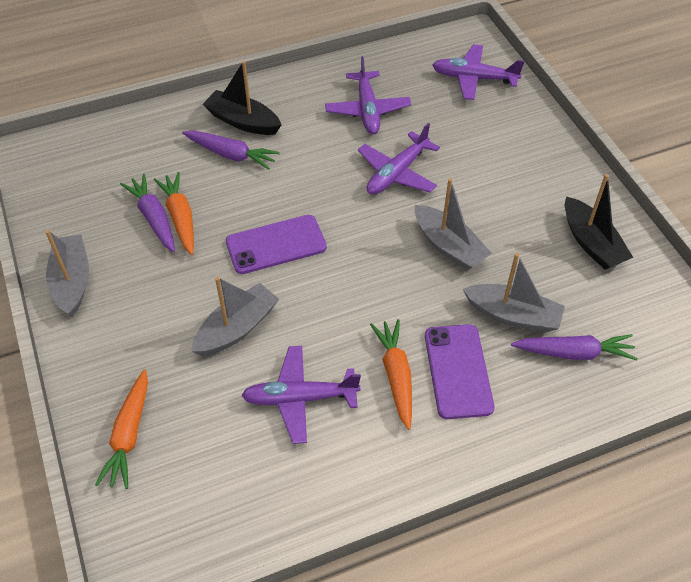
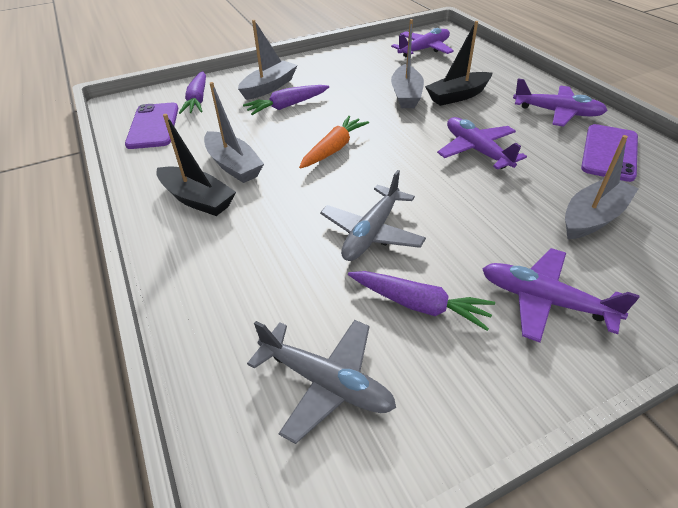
grey plane: 0 -> 2
orange carrot: 3 -> 1

